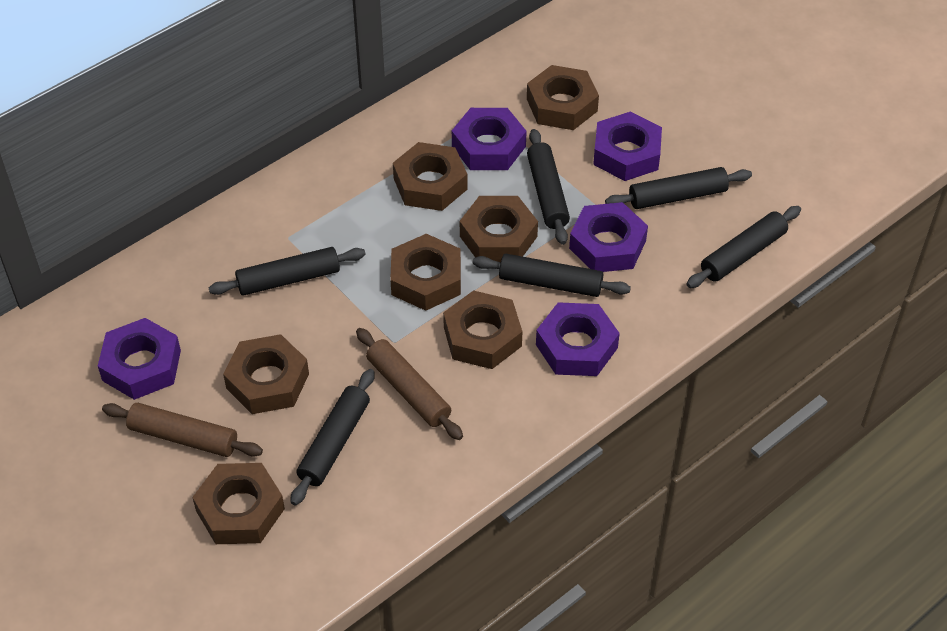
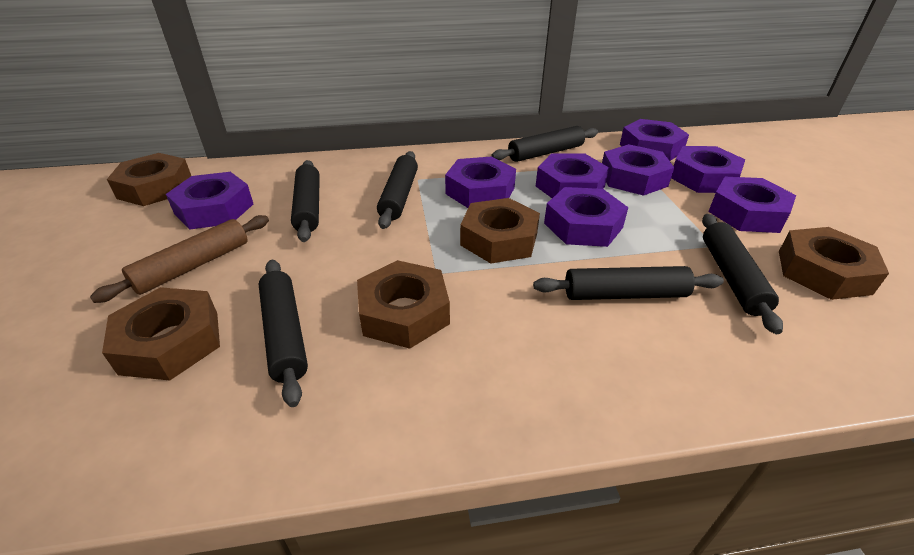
brown nut: 7 -> 5
brown rolling pin: 2 -> 1
purple nut: 5 -> 8

